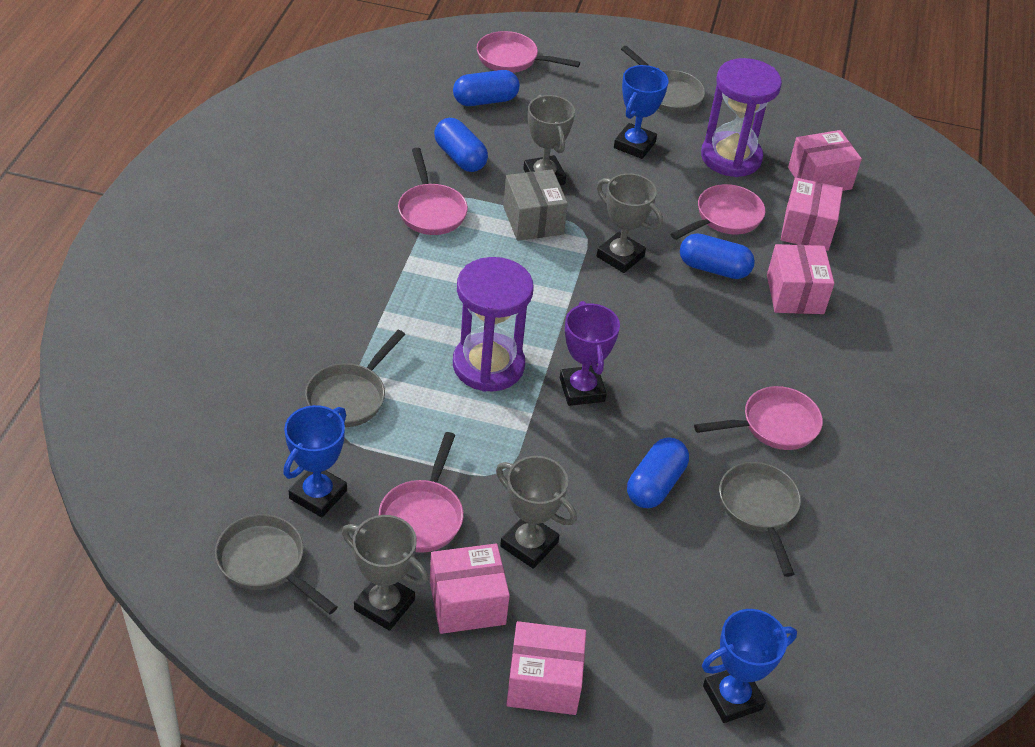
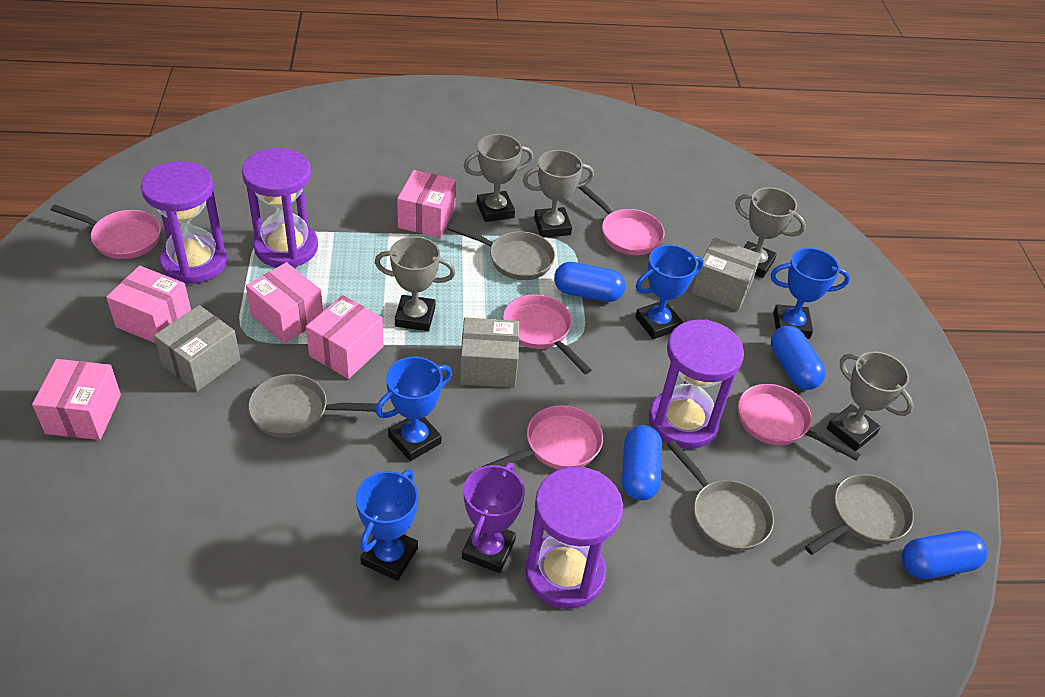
blue trophy: 3 -> 4
grey box: 1 -> 3
grey trophy: 4 -> 5
purple hourglass: 2 -> 4

